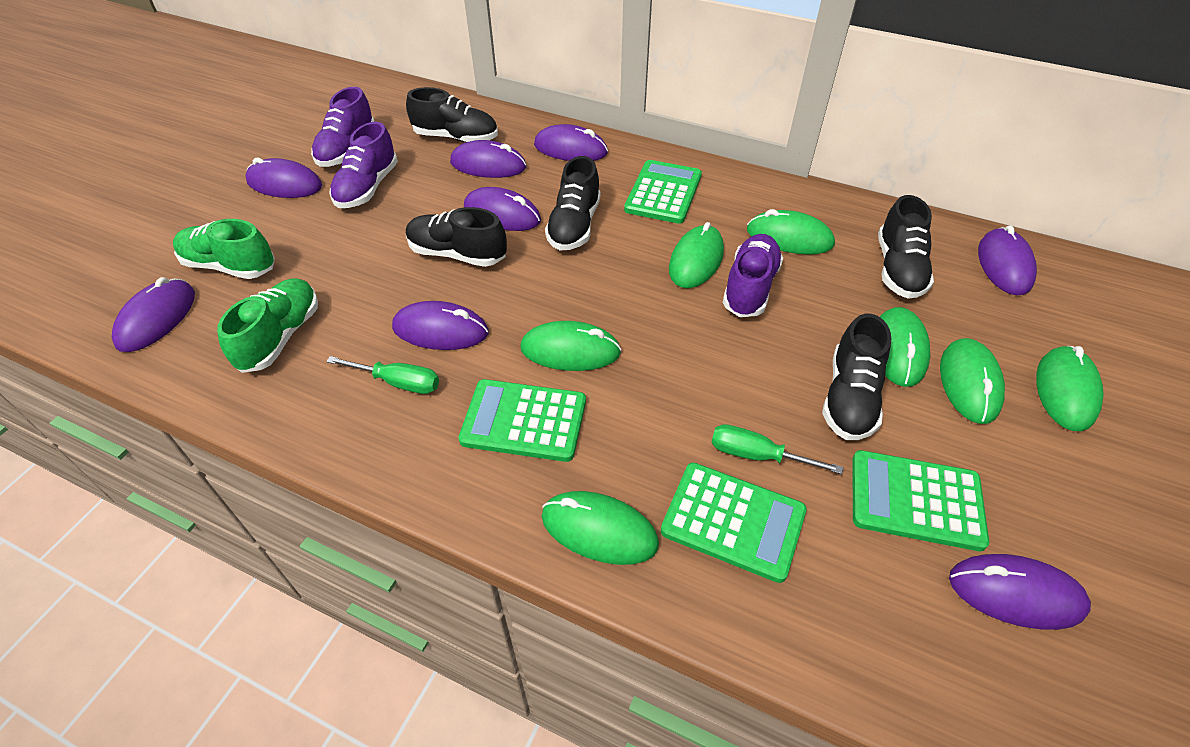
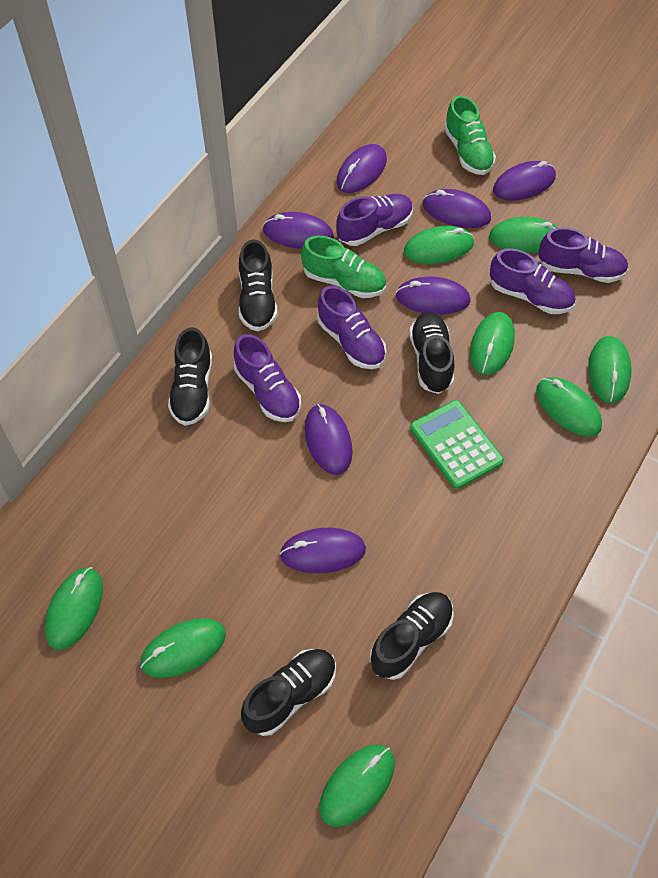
green calculator: 4 -> 1
green mouse: 7 -> 8
green screwdriver: 2 -> 0
purple mouse: 8 -> 7
purple shoe: 3 -> 5

